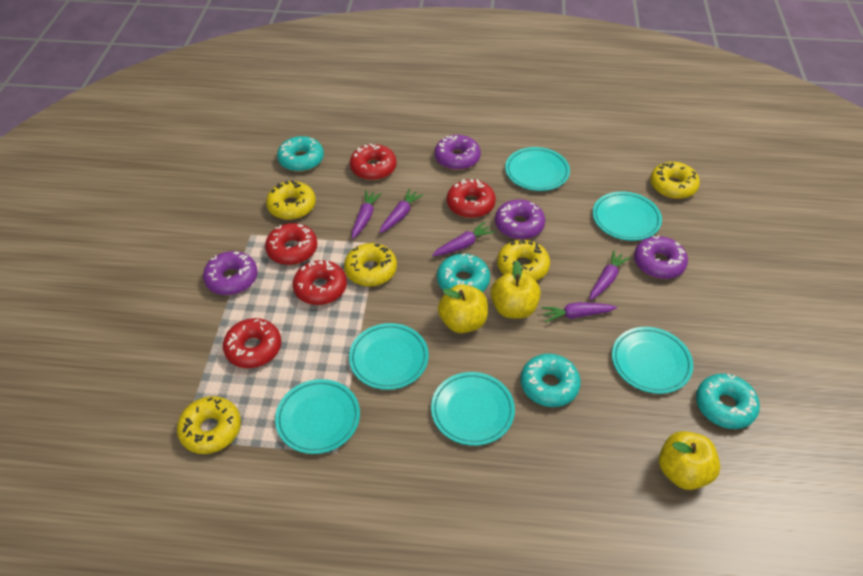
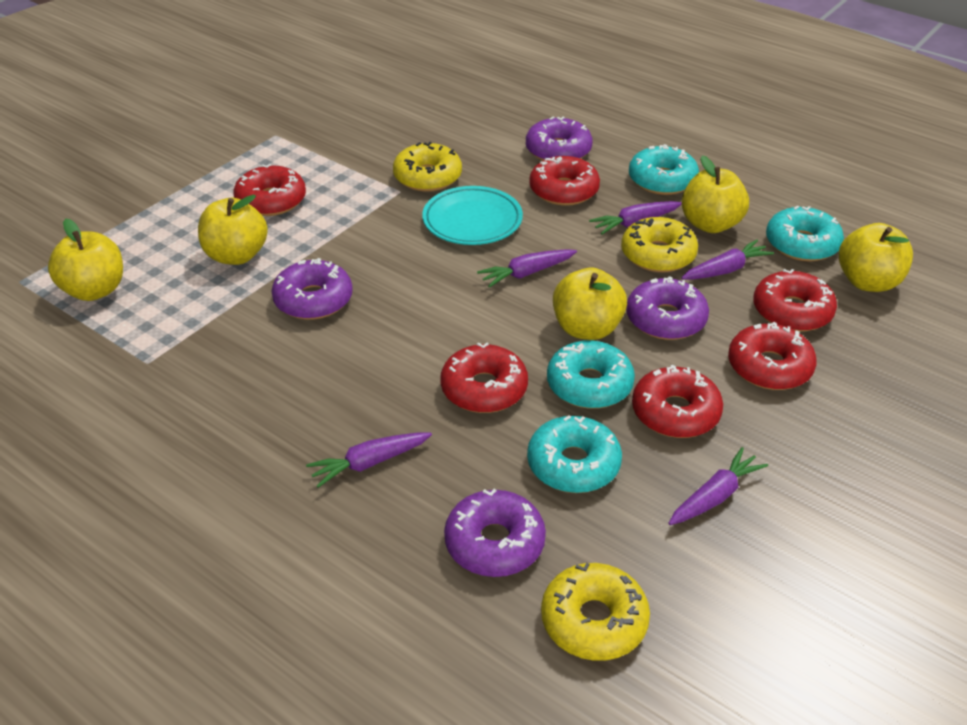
red donut: 5 -> 6
turquoise plate: 6 -> 1
yellow apple: 3 -> 5
yellow donut: 5 -> 3

